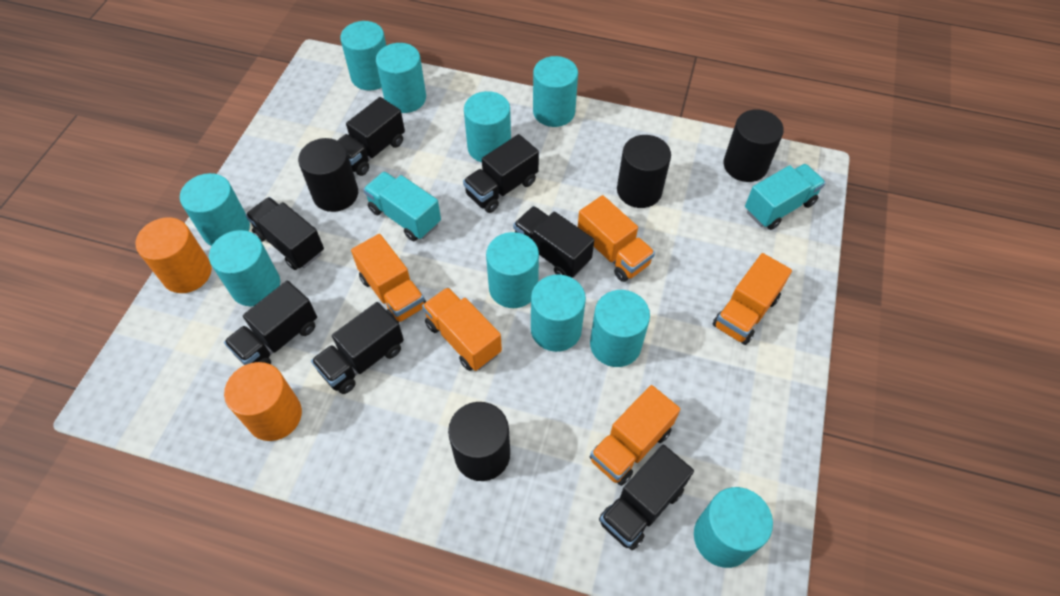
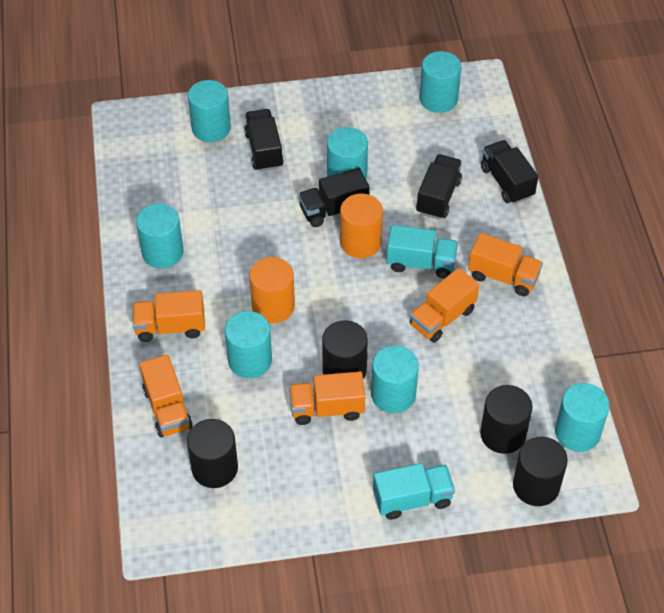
black truck: 7 -> 4
turquoise cylinder: 10 -> 7

